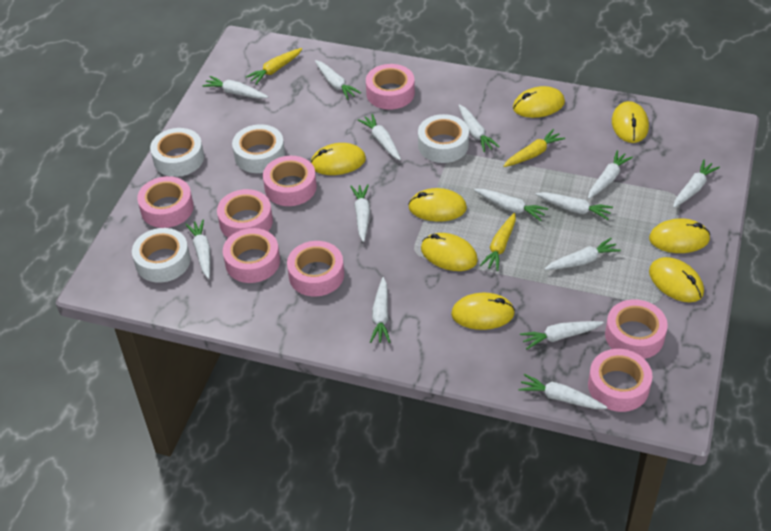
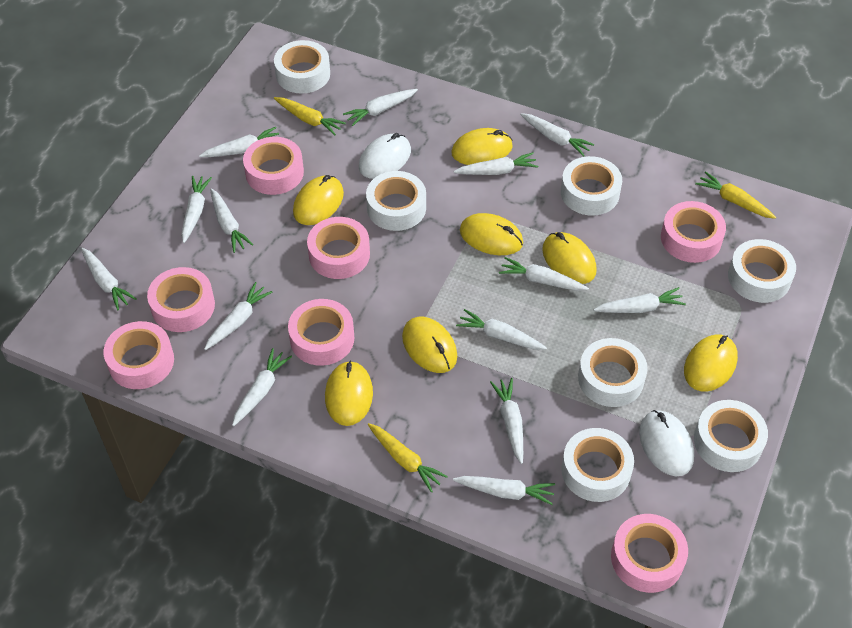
pink tape: 8 -> 7
white mouse: 0 -> 2
white tape: 4 -> 7
yellow mouse: 8 -> 7

